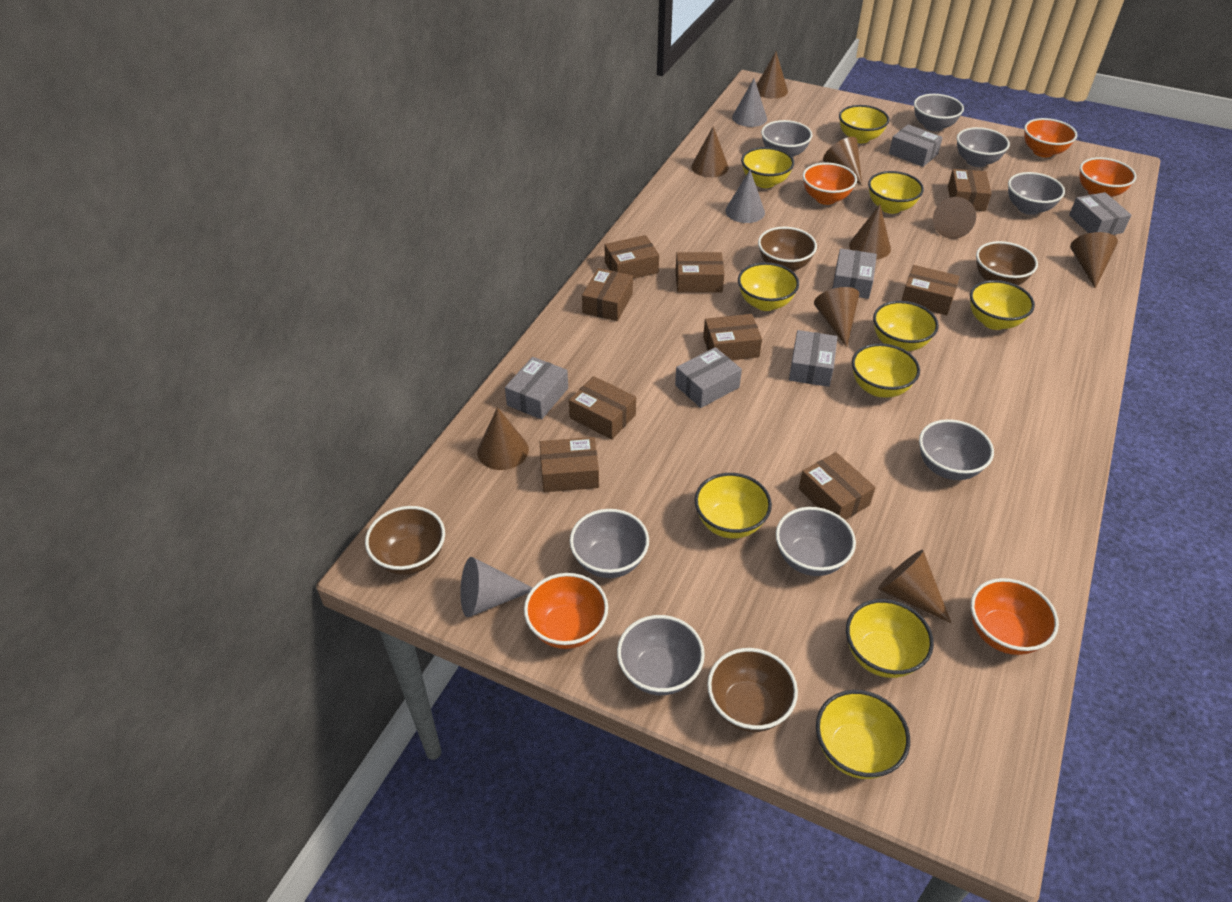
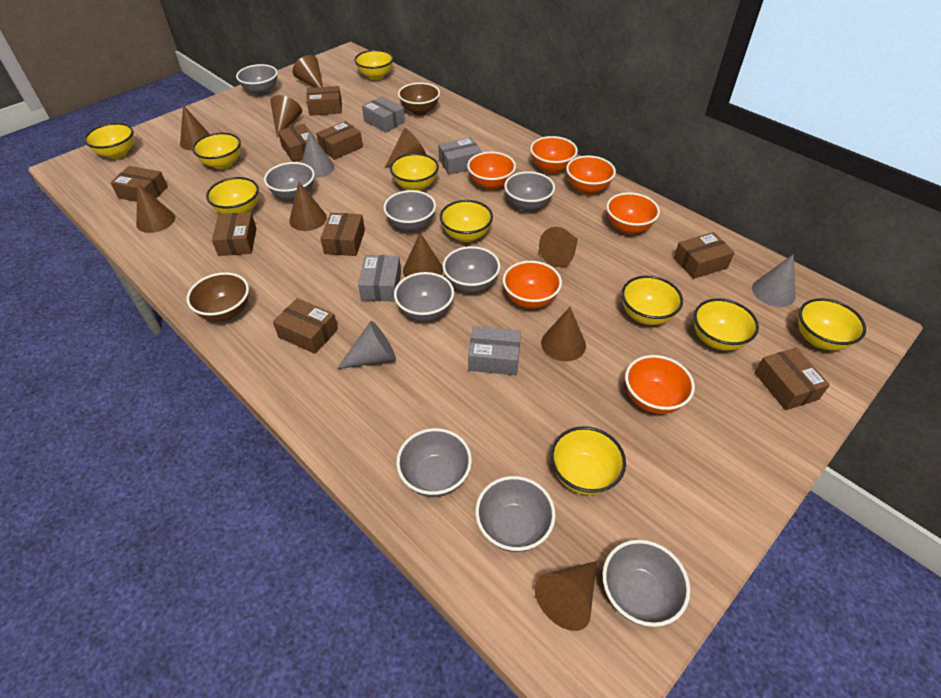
brown bowl: 4 -> 2
brown cone: 9 -> 10
grey bowl: 8 -> 9
grey box: 6 -> 4
orange bowl: 5 -> 6

